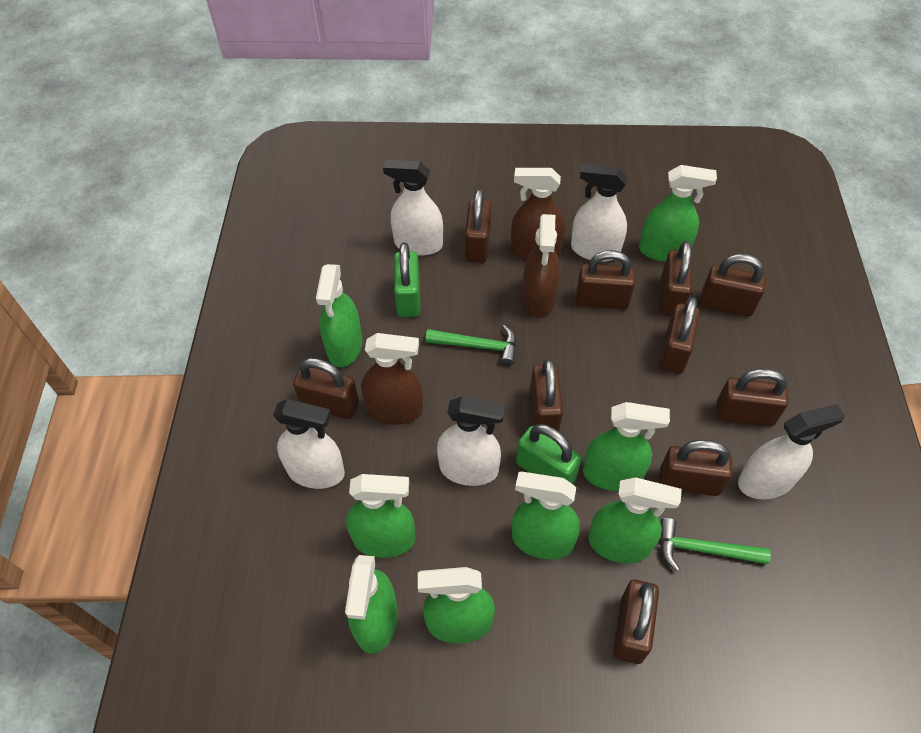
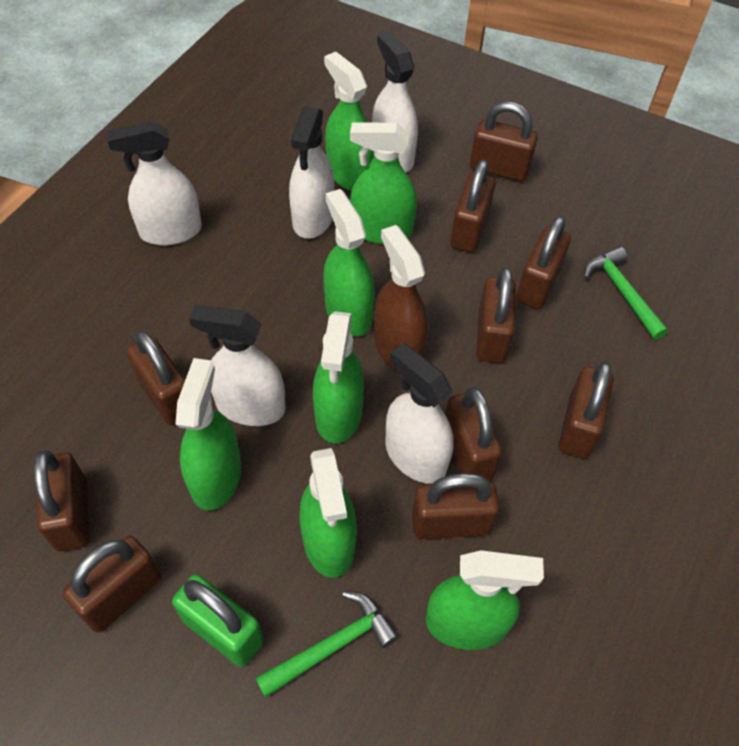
brown spray bottle: 3 -> 1
green padlock: 2 -> 1
green spray bottle: 8 -> 7

